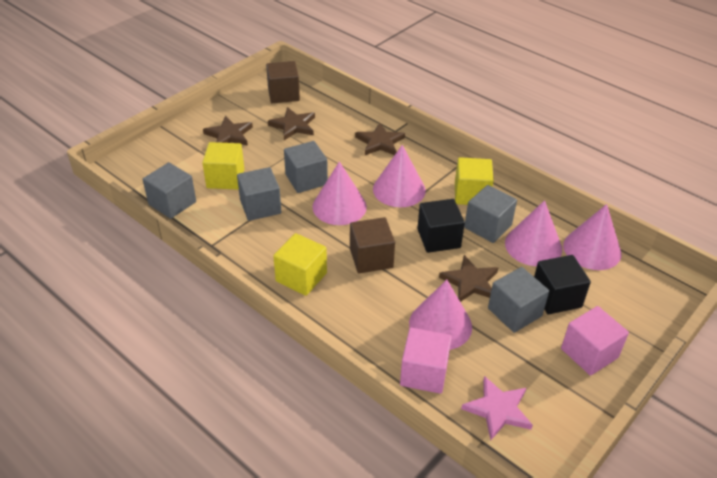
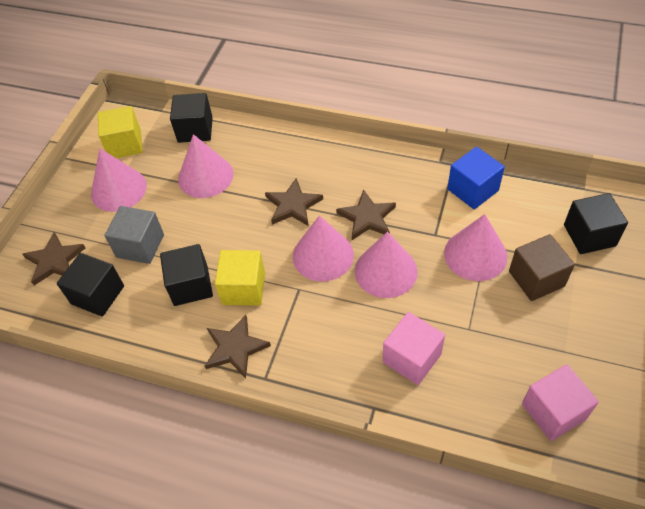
black cube: 2 -> 4
blue cube: 0 -> 1
brown cube: 2 -> 1
grey cube: 5 -> 1
pink star: 1 -> 0
yellow cube: 3 -> 2

